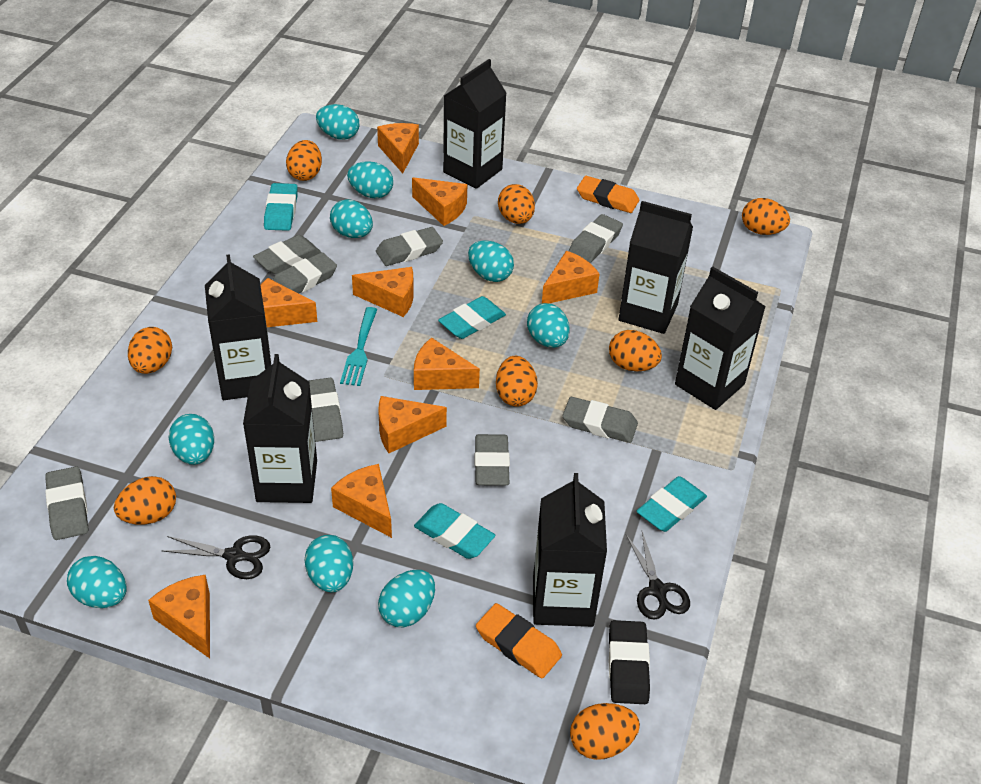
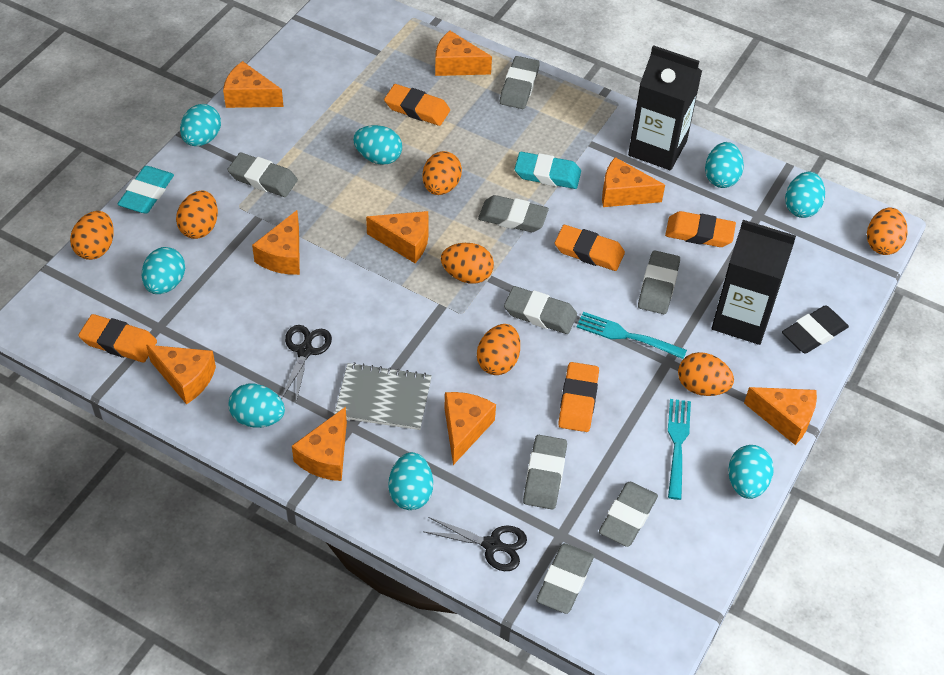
black carton: 6 -> 2
grey notebook: 0 -> 1
orange egg: 8 -> 7
orange eraser: 2 -> 5
turquoise egg: 9 -> 8
turquoise eraser: 4 -> 2
turquoise fork: 1 -> 2

